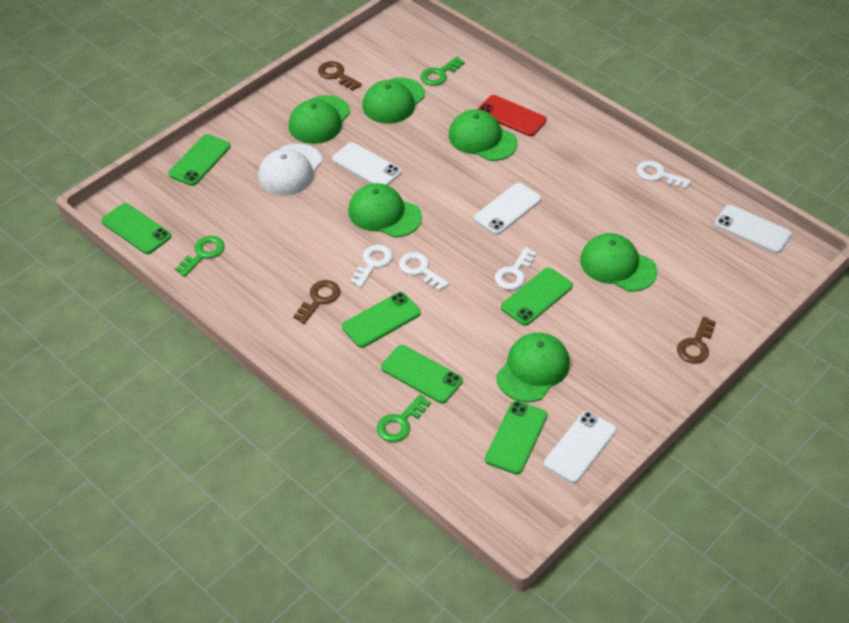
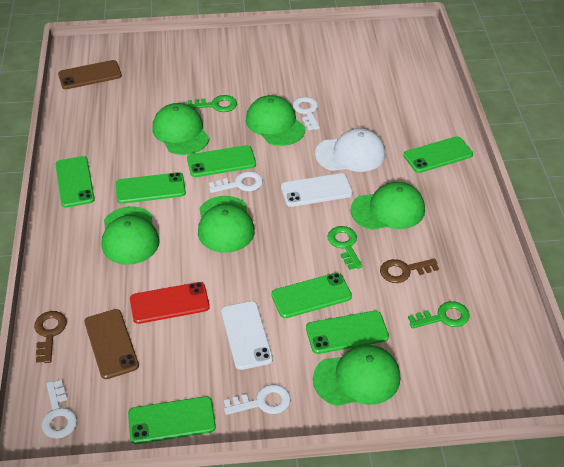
brown key: 3 -> 2
brown phone: 0 -> 2
green phone: 6 -> 7
white phone: 4 -> 2

